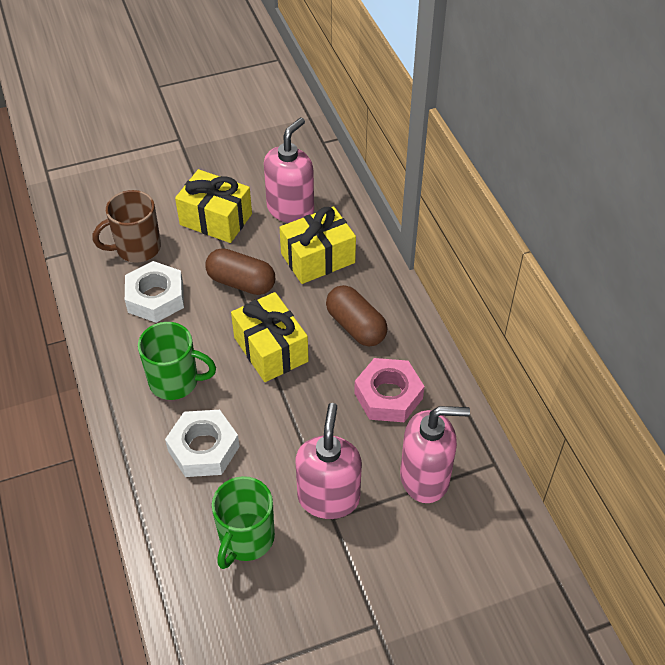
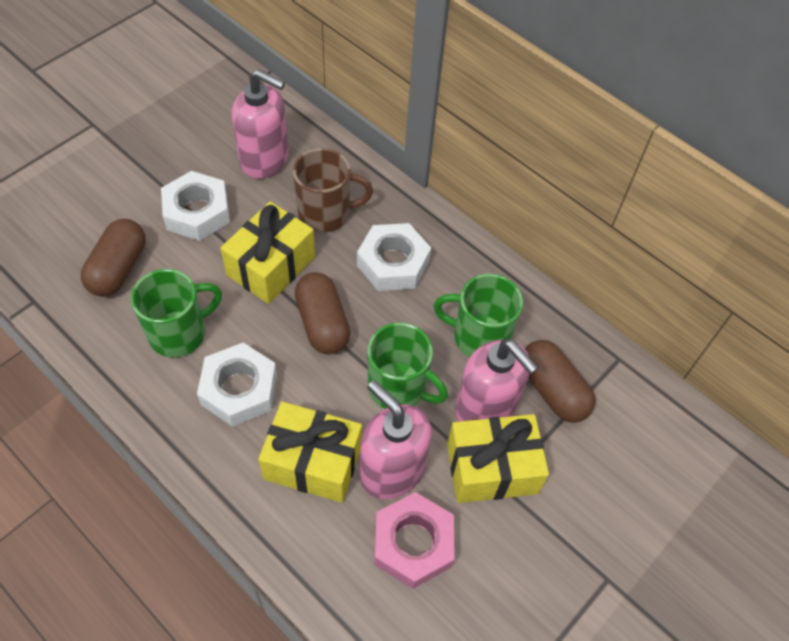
brown capsule: 2 -> 3
green mug: 2 -> 3
white nut: 2 -> 3

